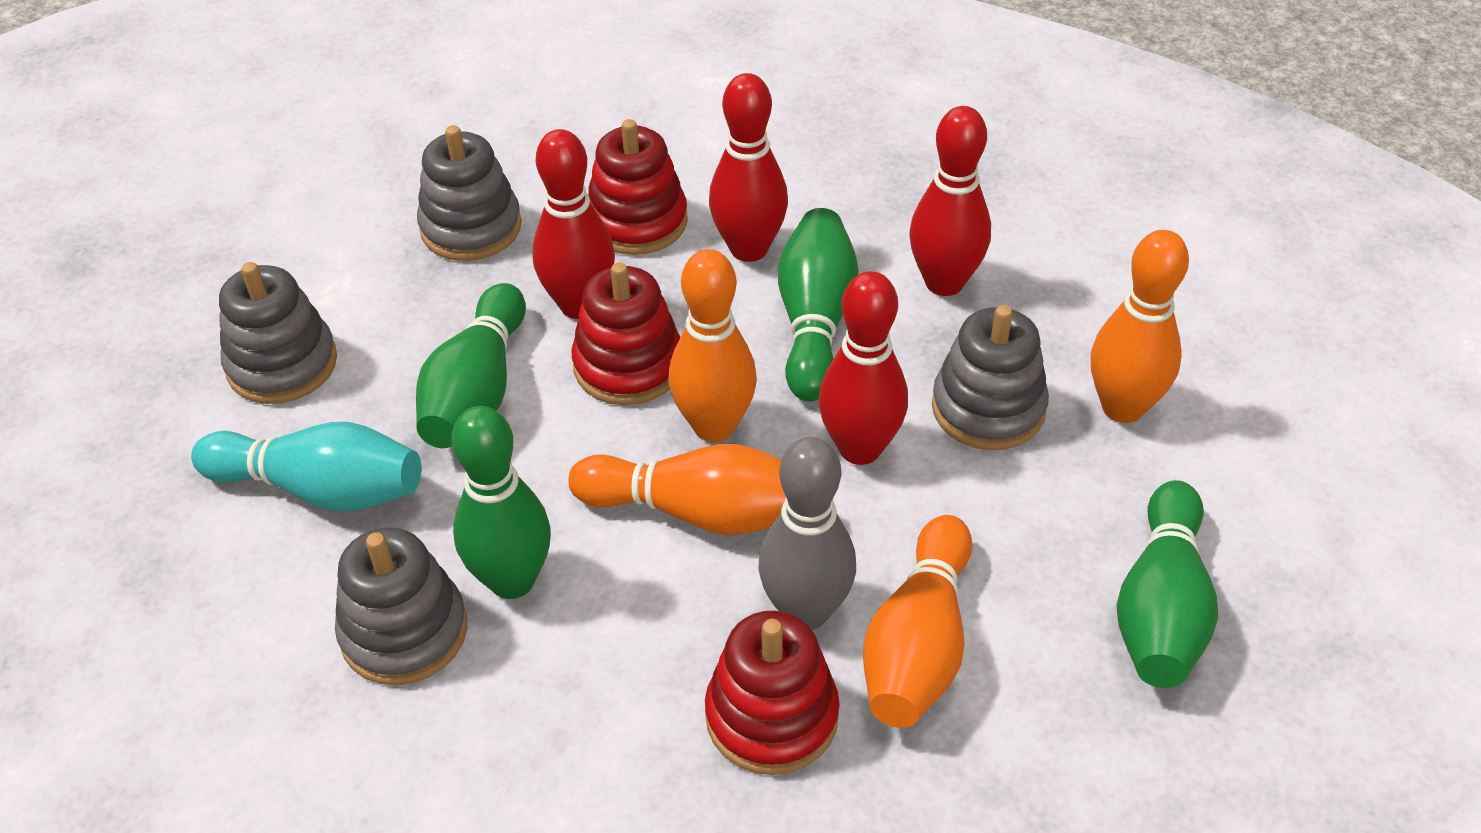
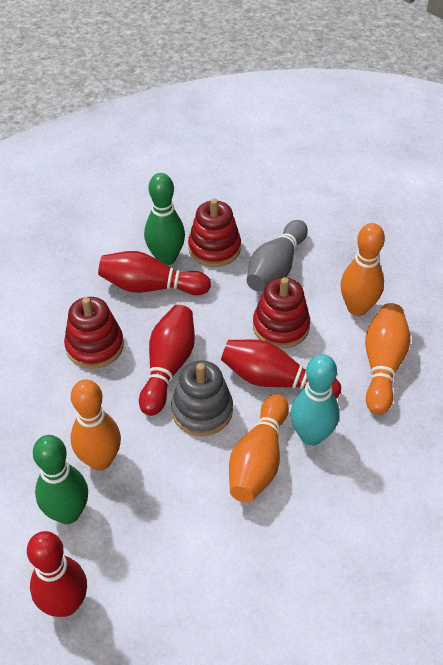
green bowling pin: 4 -> 2
grey stacking toy: 4 -> 1

